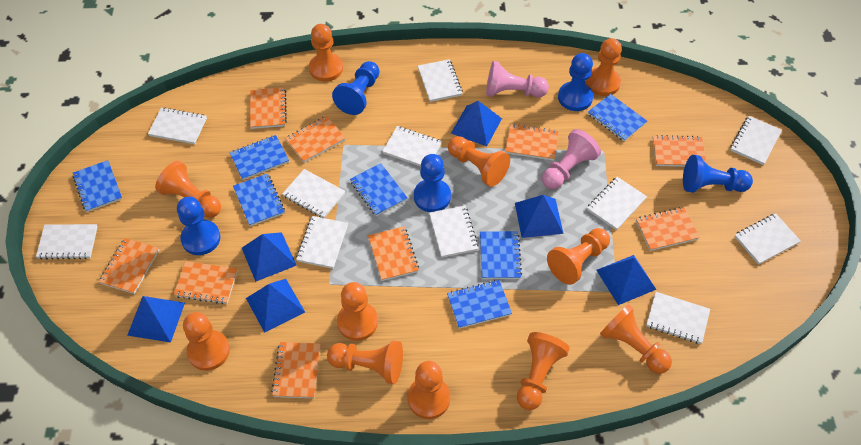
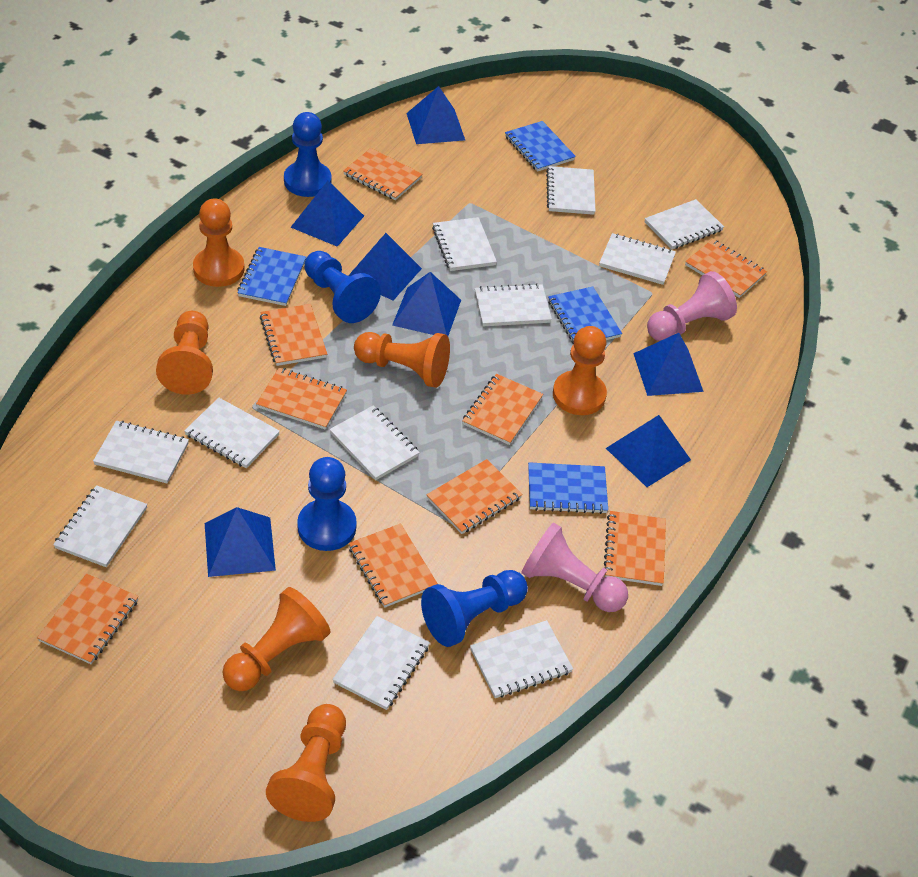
blue notebook: 7 -> 4
blue pawn: 5 -> 4
blue pyramid: 6 -> 7
orange pawn: 11 -> 6

